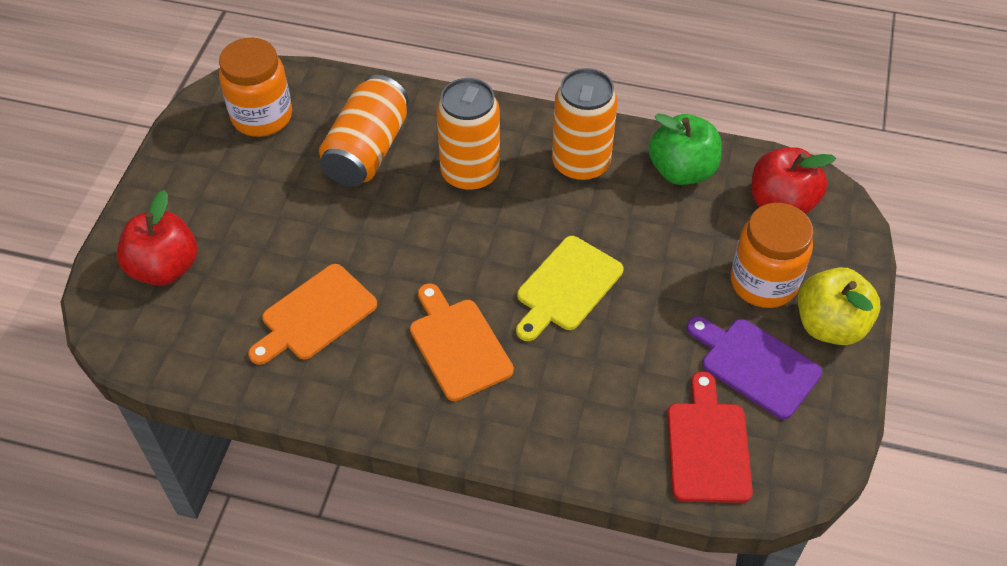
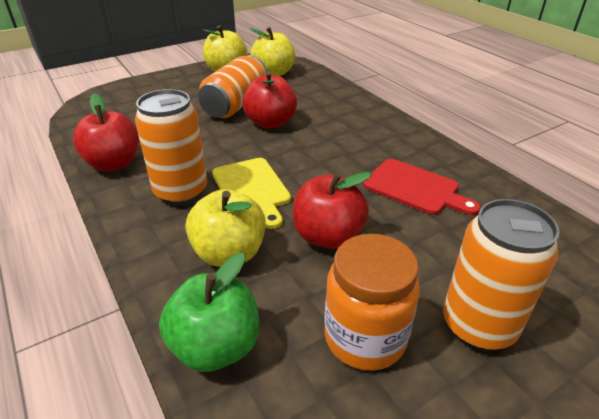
orange cutting board: 2 -> 0
orange jar: 2 -> 1
purple cutting board: 1 -> 0
red apple: 2 -> 3
yellow apple: 1 -> 3

